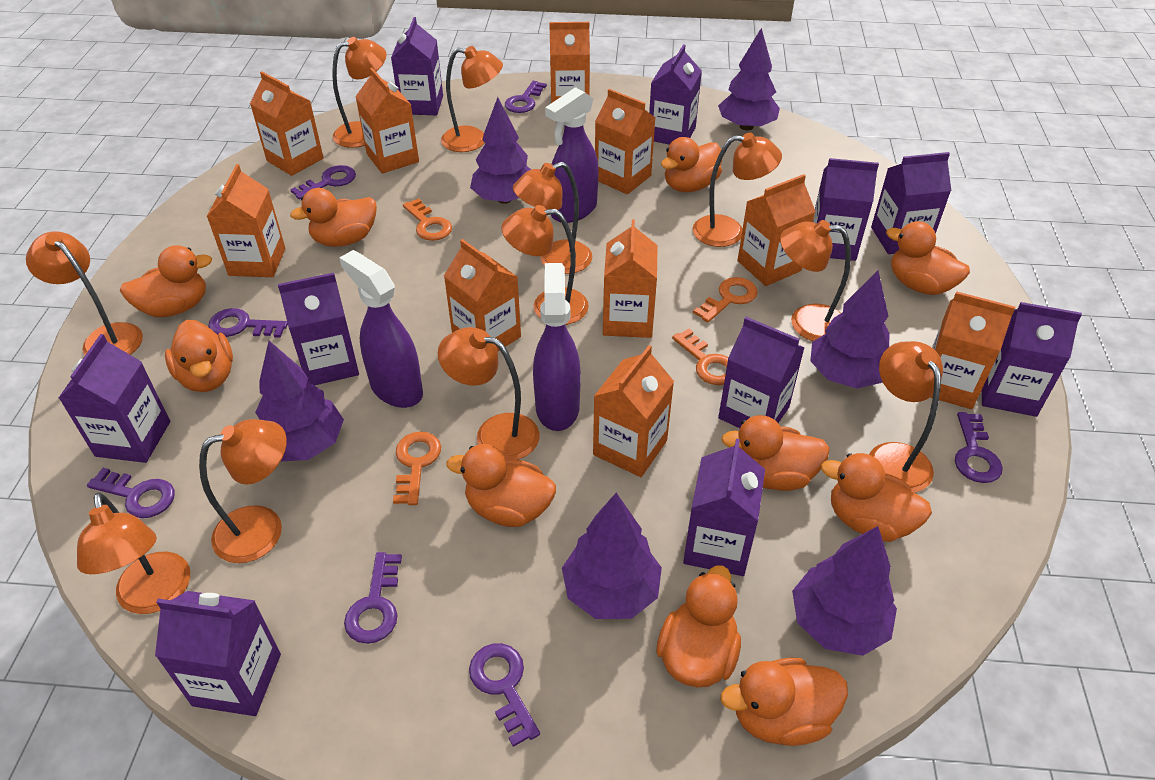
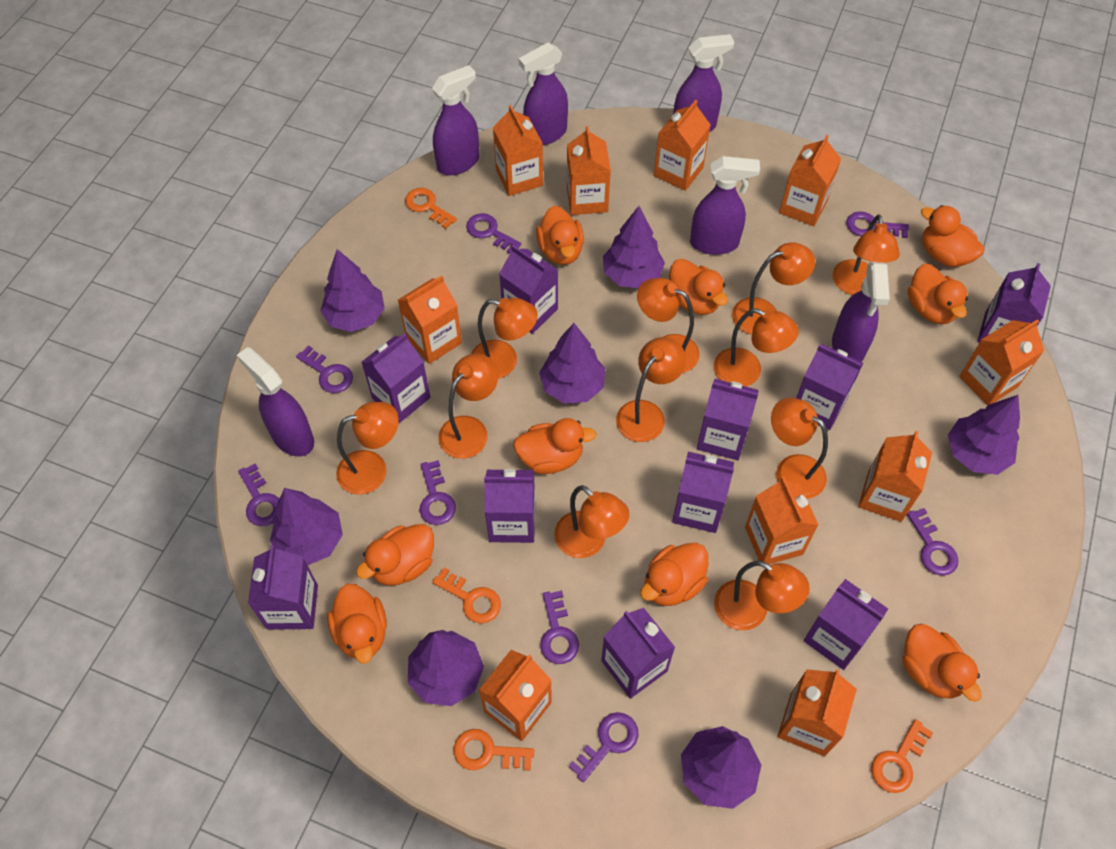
orange duck: 10 -> 9
purple key: 7 -> 8
purple spray bottle: 3 -> 6
purple tree: 6 -> 7

